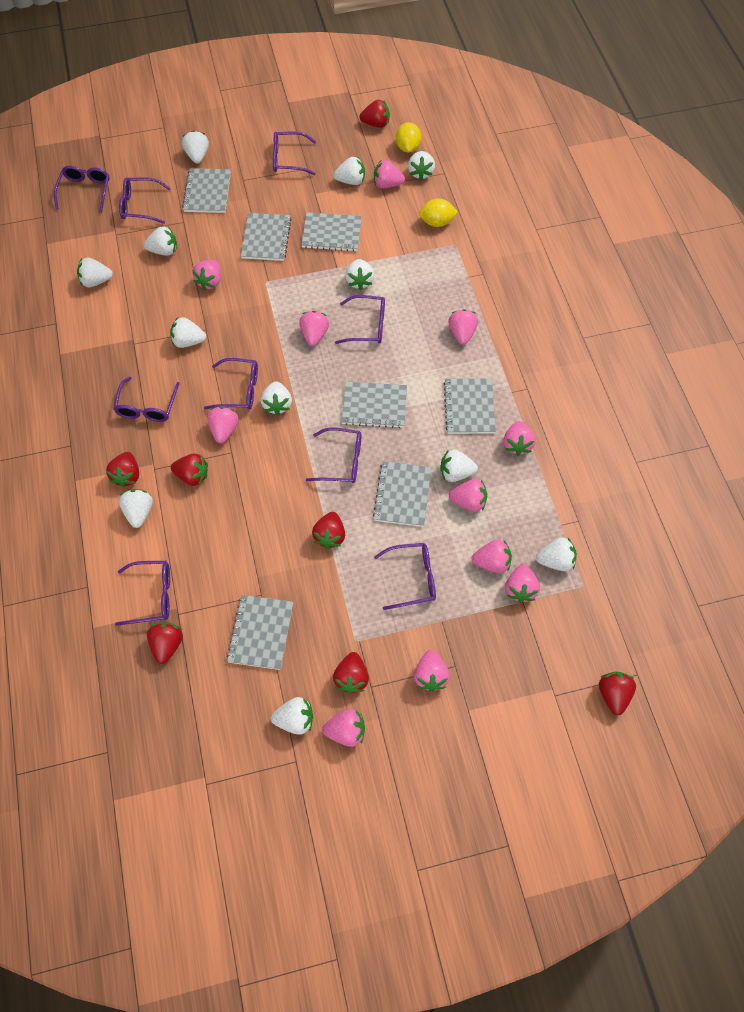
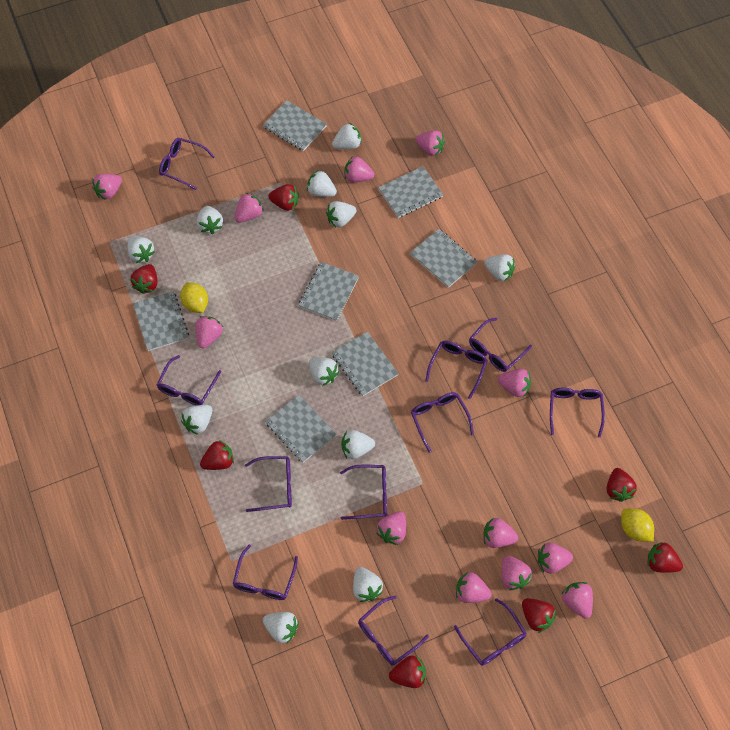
pink strawberry: 11 -> 12
purple glasses: 9 -> 11
white strawberry: 12 -> 11

